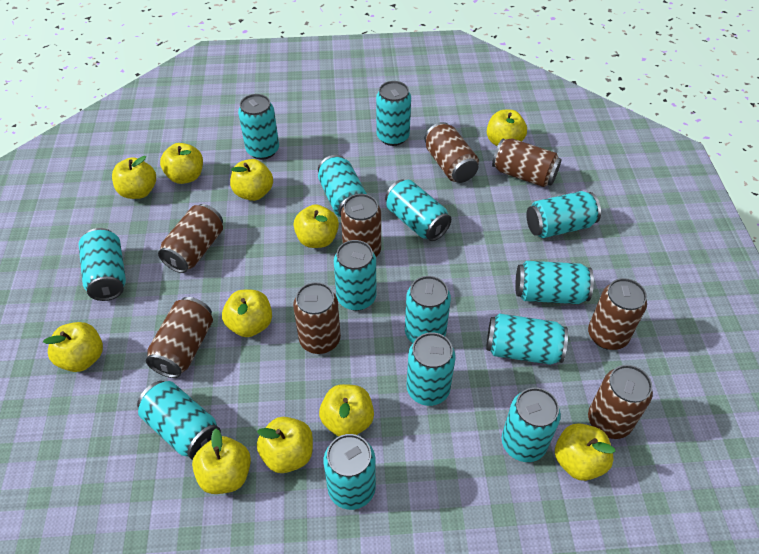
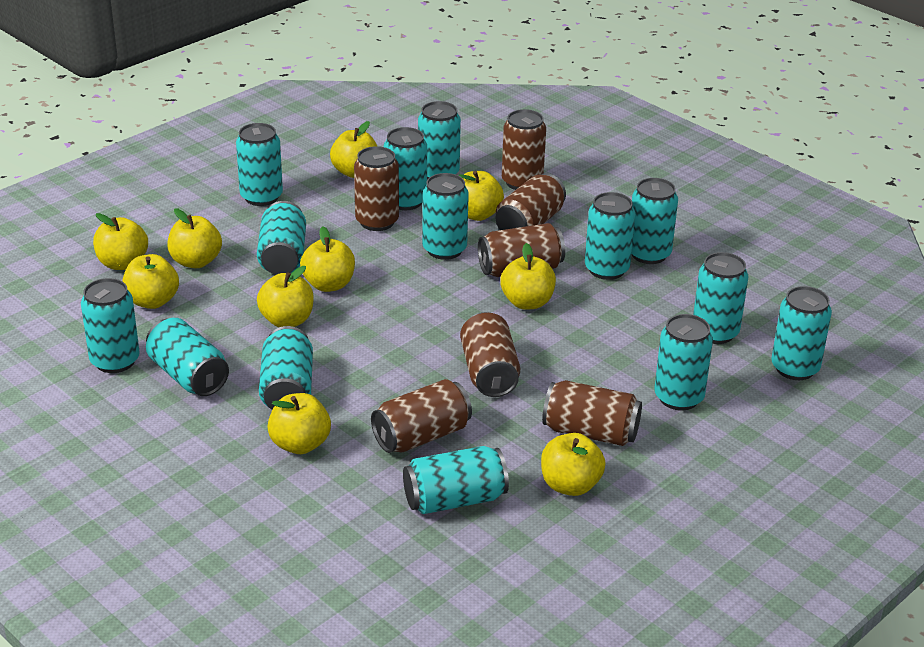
brown can: 8 -> 7
yellow apple: 11 -> 10

